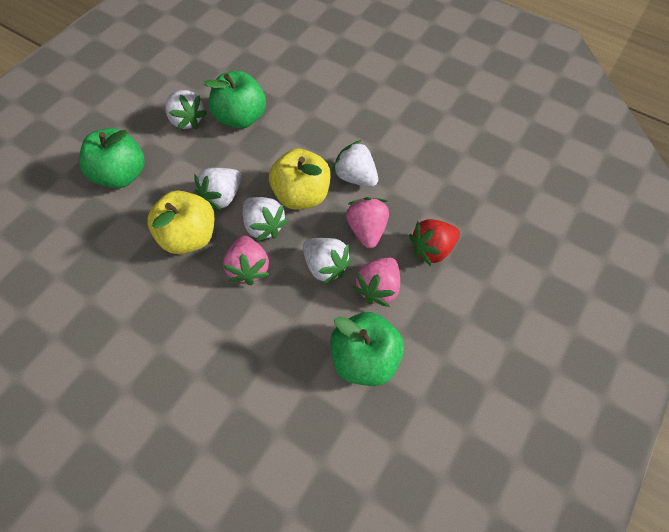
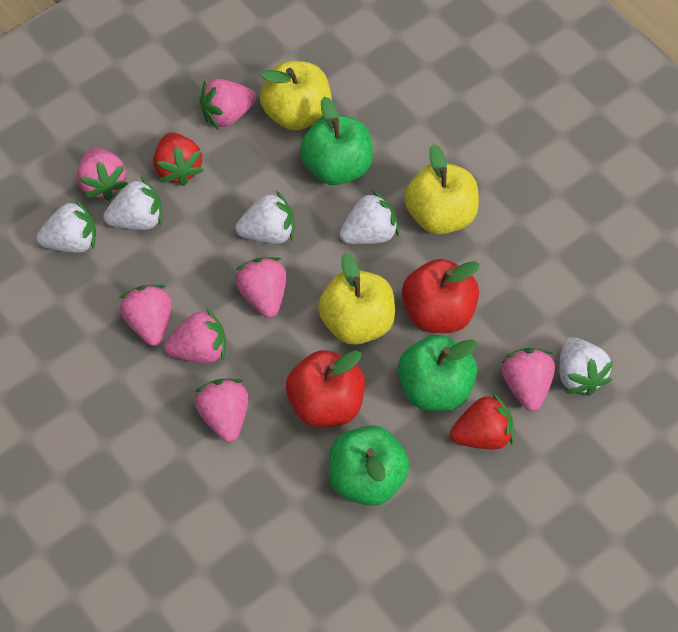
pink strawberry: 3 -> 7
red apple: 0 -> 2
red strawberry: 1 -> 2
yellow apple: 2 -> 3

